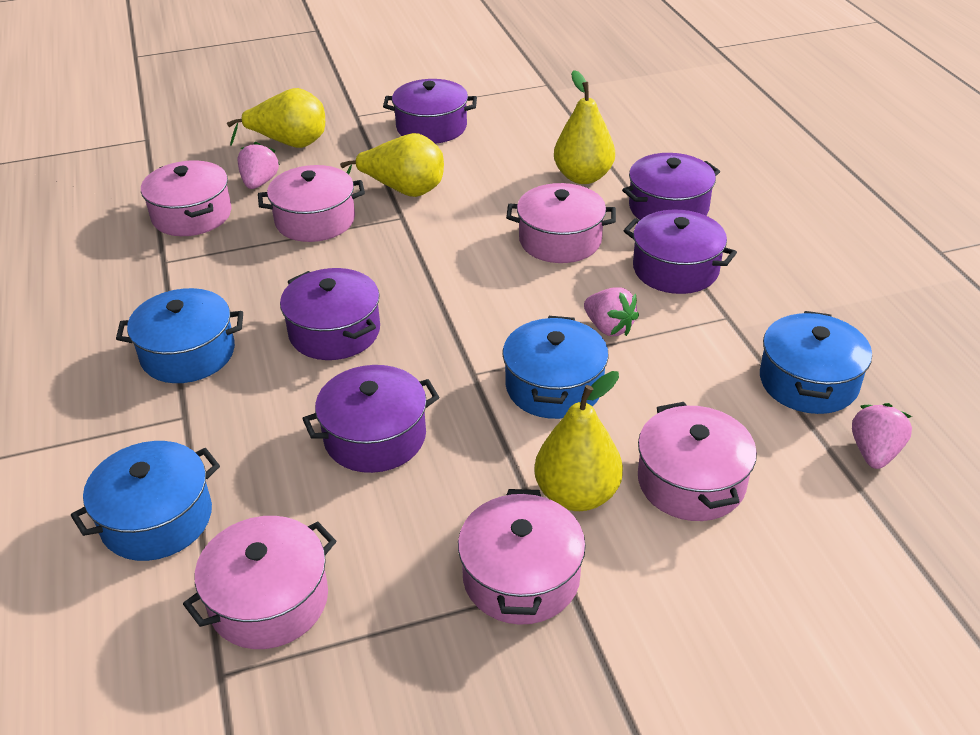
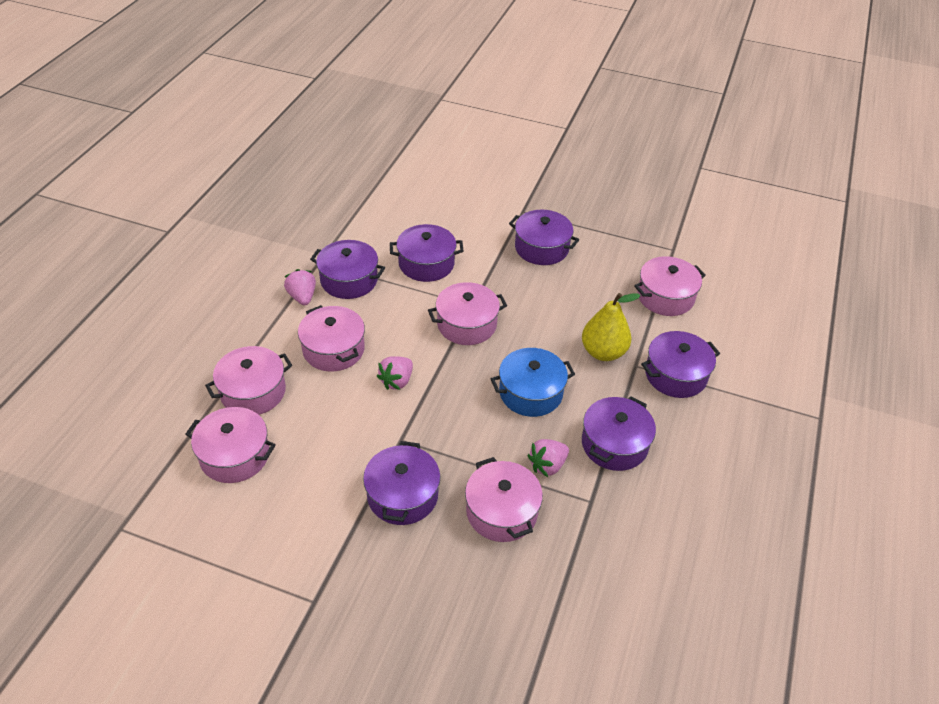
blue pot: 4 -> 1
purple pot: 5 -> 6
yellow pear: 4 -> 1

